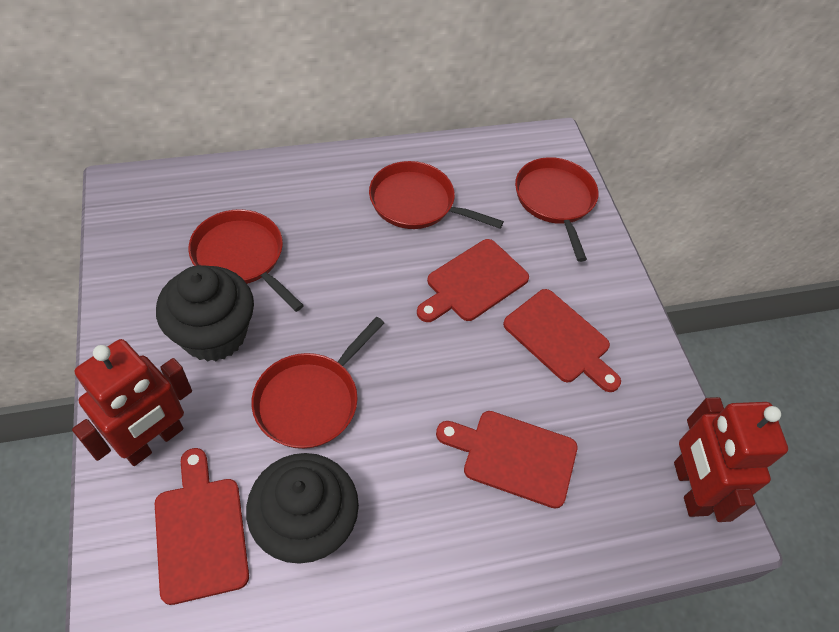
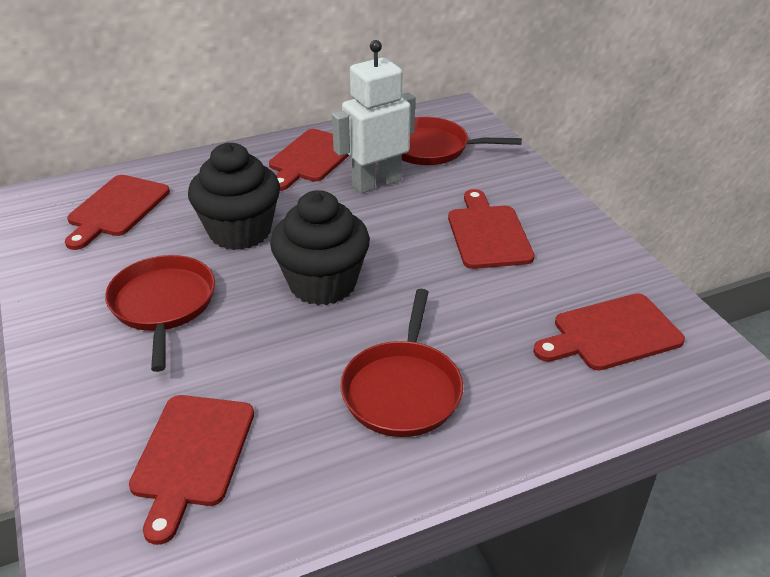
red cutting board: 4 -> 5
red pan: 4 -> 3
red robot: 2 -> 0
white robot: 0 -> 1

